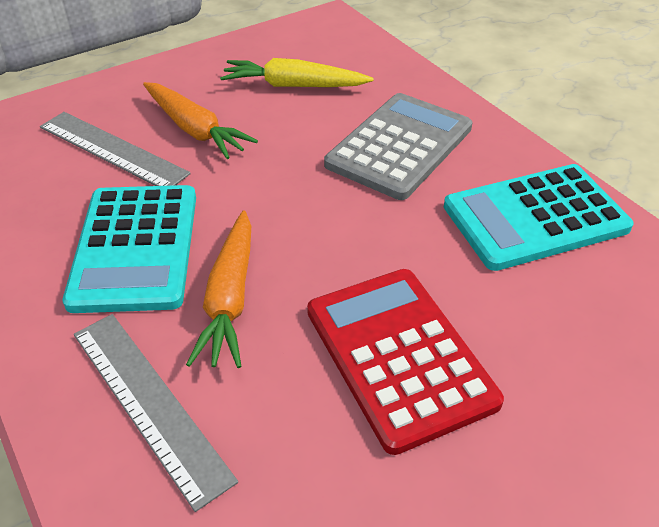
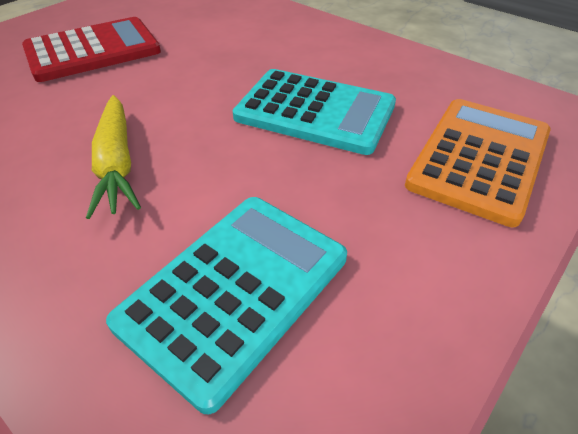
grey calculator: 1 -> 0
grey ruler: 2 -> 0
orange calculator: 0 -> 1
orange carrot: 2 -> 0

